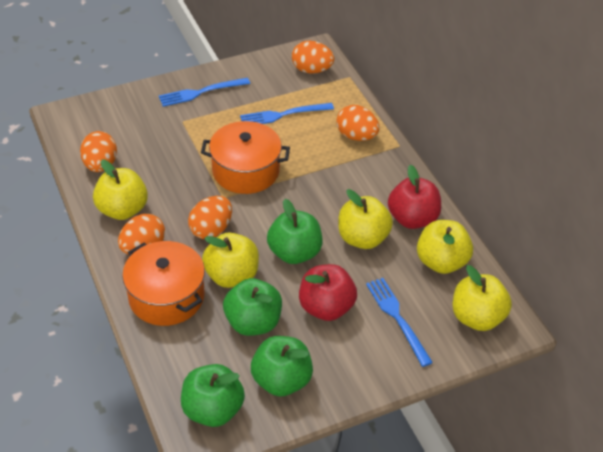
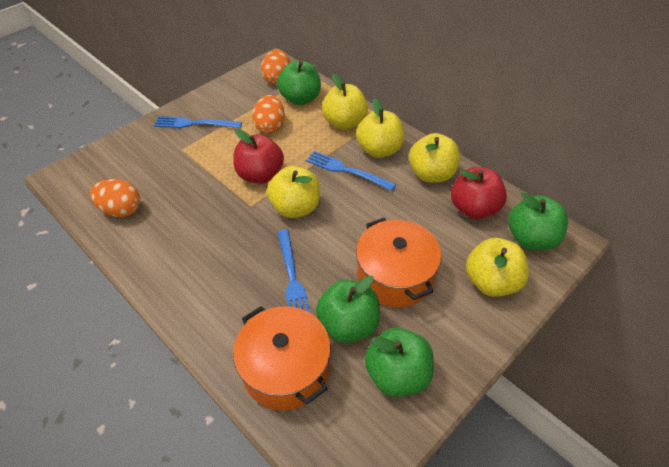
orange egg: 5 -> 3

